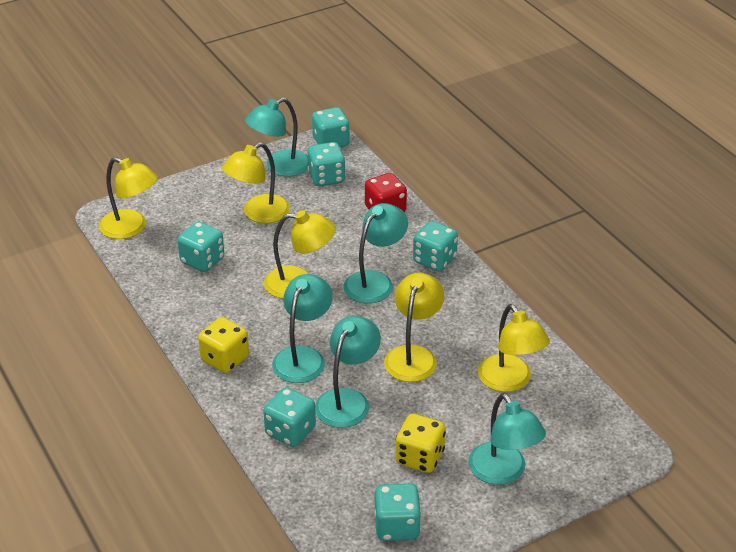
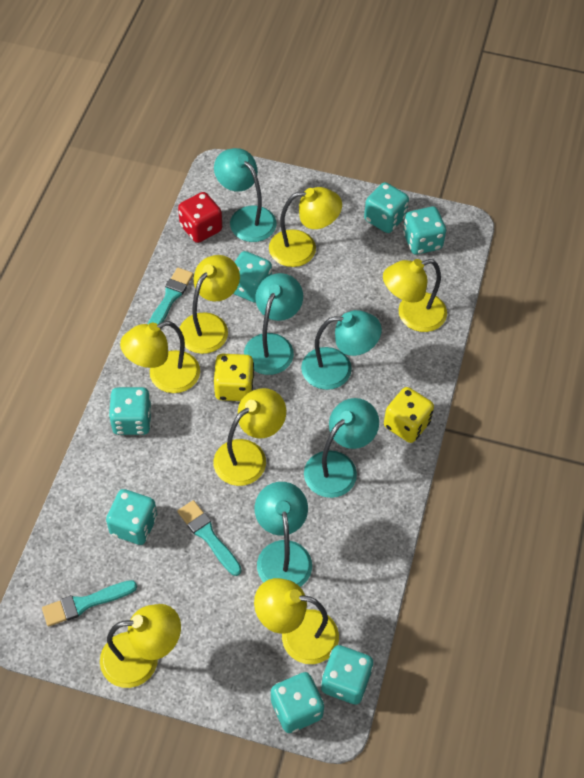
turquoise brush: 0 -> 3
turquoise dice: 6 -> 7
yellow lamp: 5 -> 7

